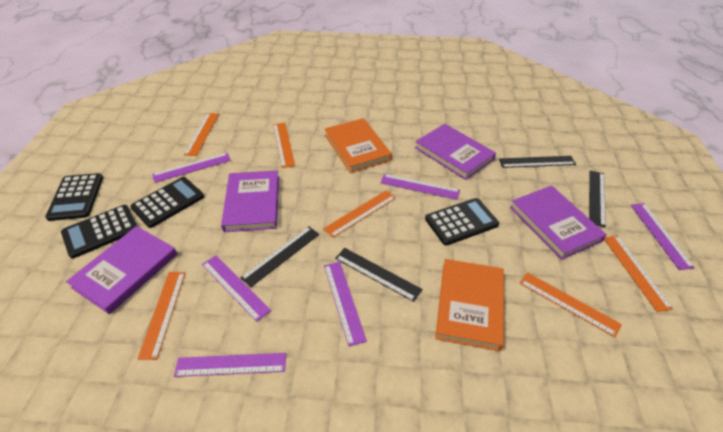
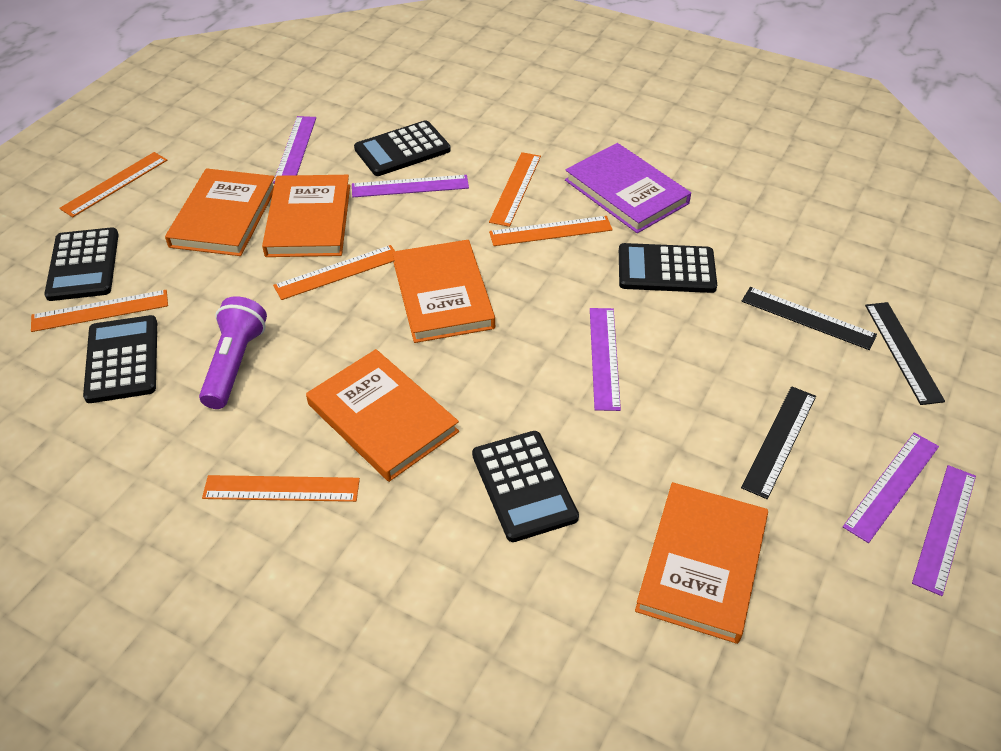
black calculator: 4 -> 5
black ruler: 4 -> 3
orange book: 2 -> 5
purple book: 4 -> 1
purple flashlight: 0 -> 1
purple ruler: 6 -> 5

